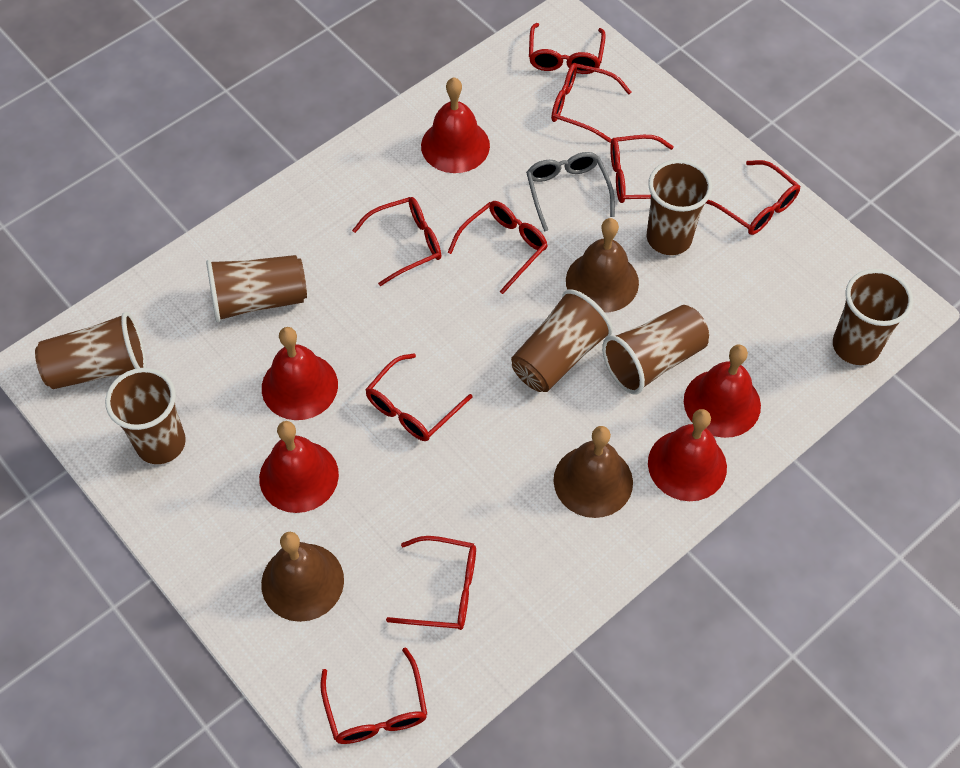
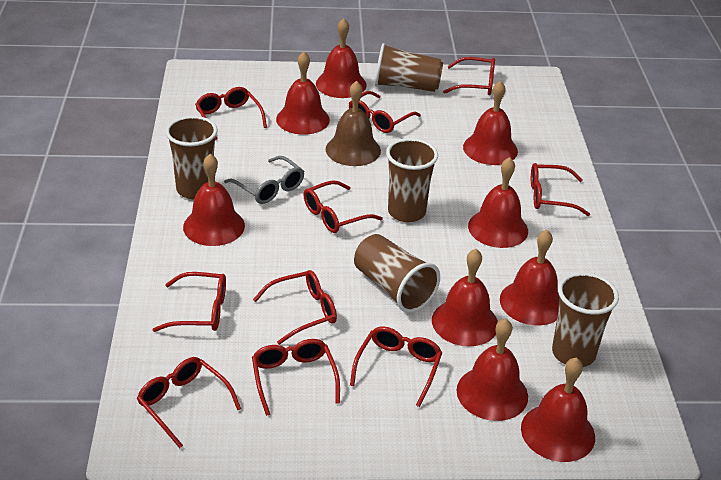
brown bell: 3 -> 1
brown cup: 7 -> 5
red bell: 5 -> 9
red glasses: 9 -> 10

